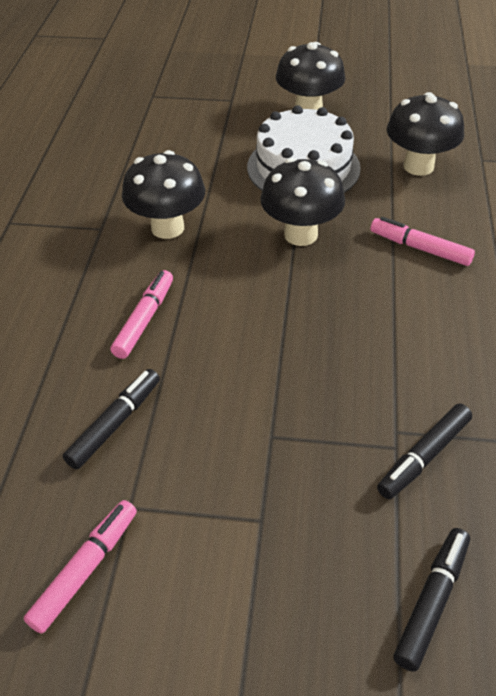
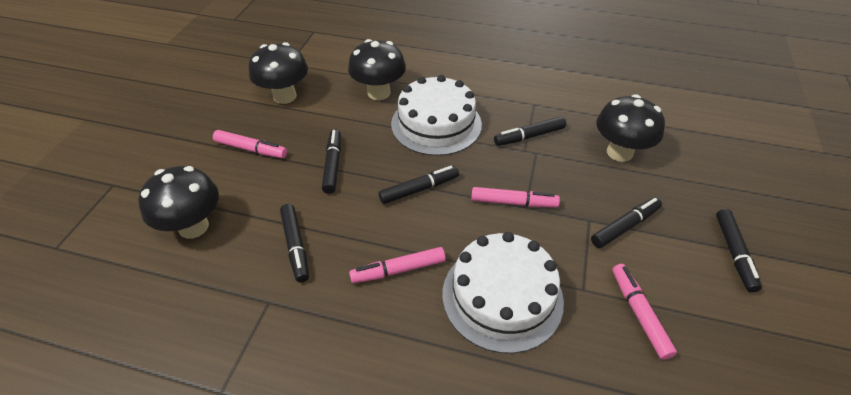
black marker: 3 -> 6
pink marker: 3 -> 4
white cake: 1 -> 2

